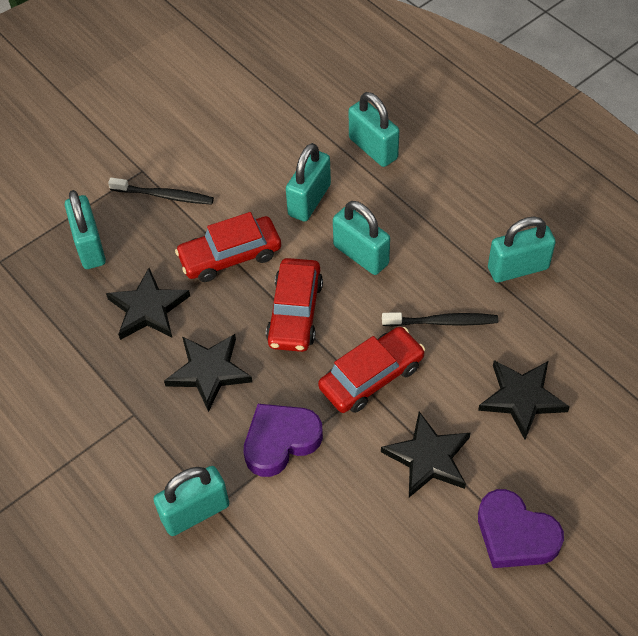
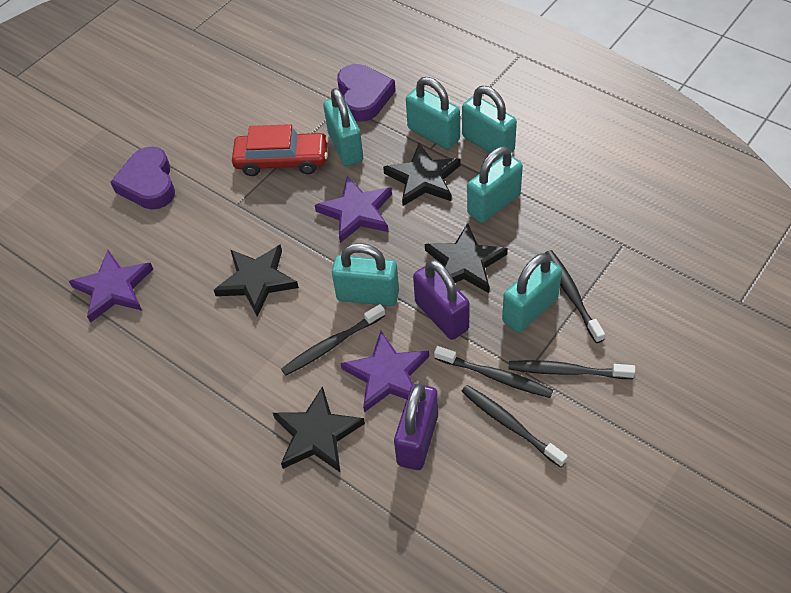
black toothbrush: 2 -> 5
purple padlock: 0 -> 2
purple star: 0 -> 3
red car: 3 -> 1

